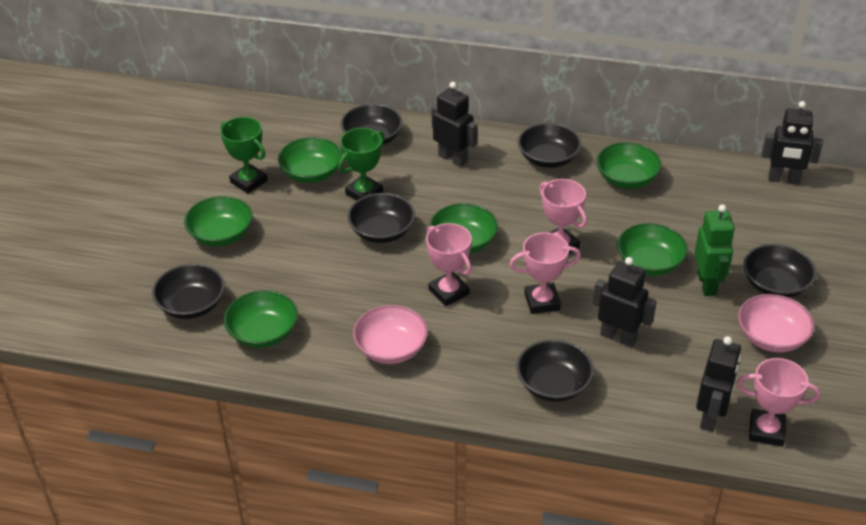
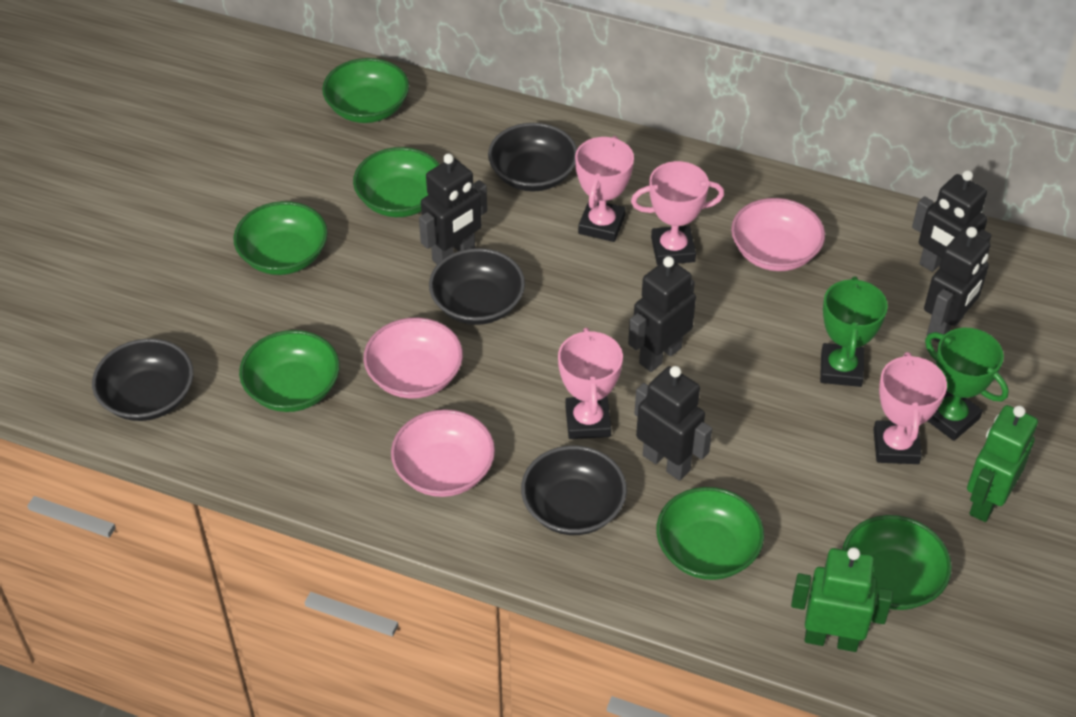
black bowl: 6 -> 4
black robot: 4 -> 5
green robot: 1 -> 2
pink bowl: 2 -> 3

